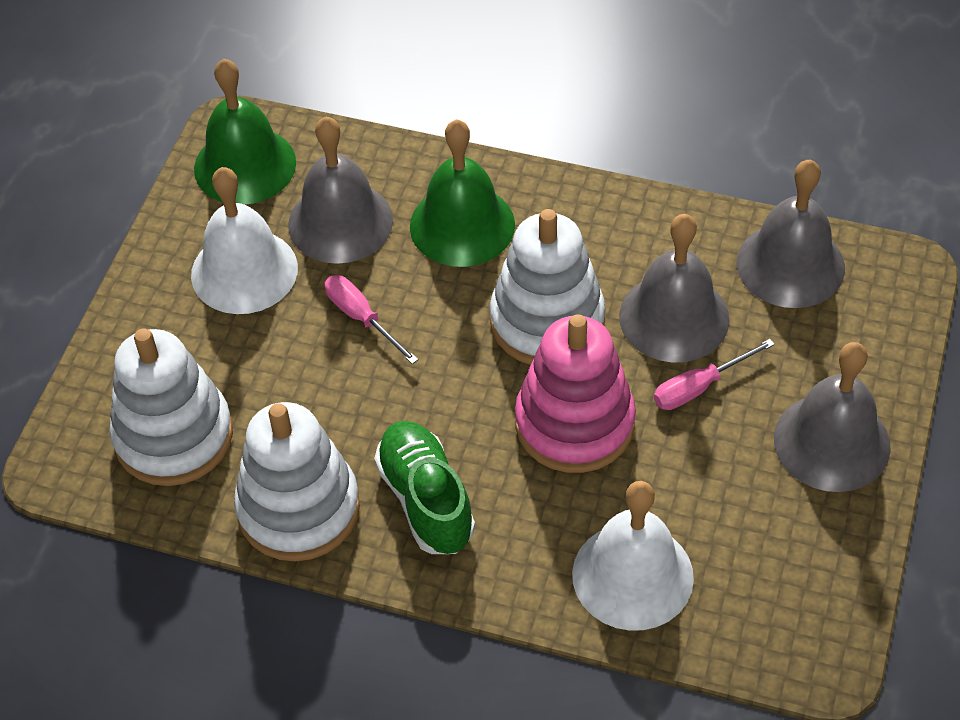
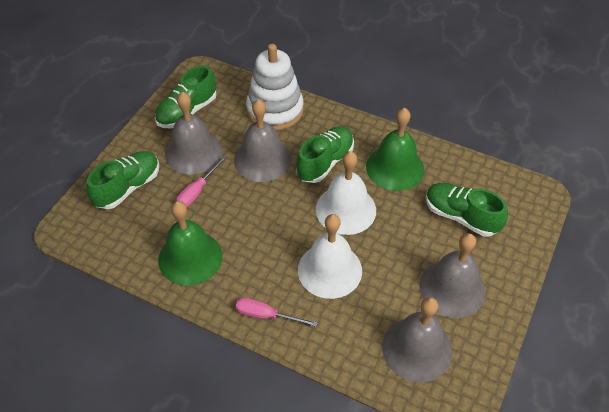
green shoe: 1 -> 4
pink stacking toy: 1 -> 0
white stacking toy: 3 -> 1

